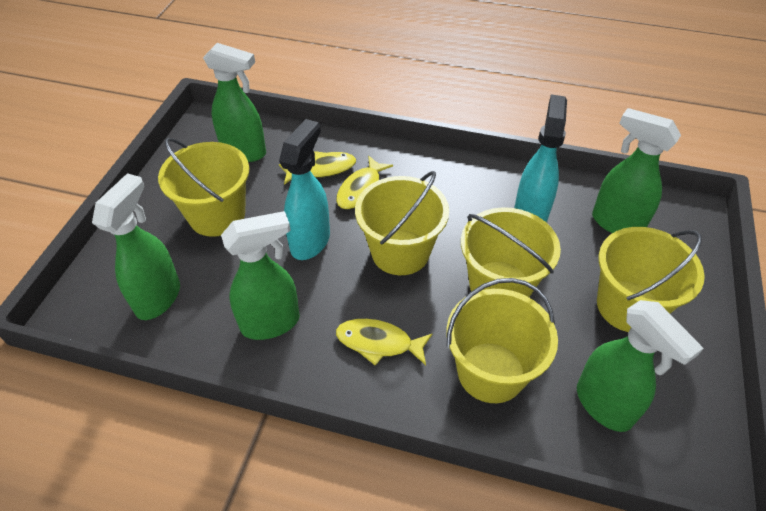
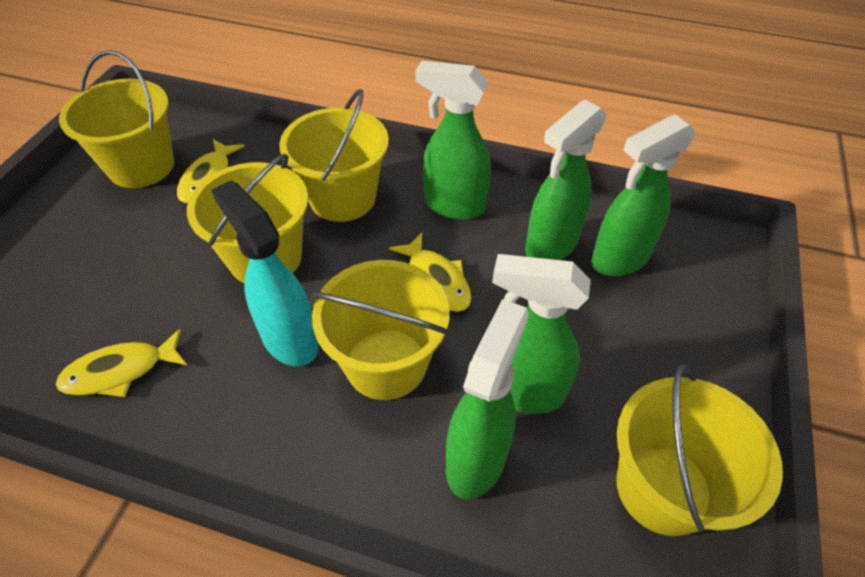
turquoise spray bottle: 2 -> 1

